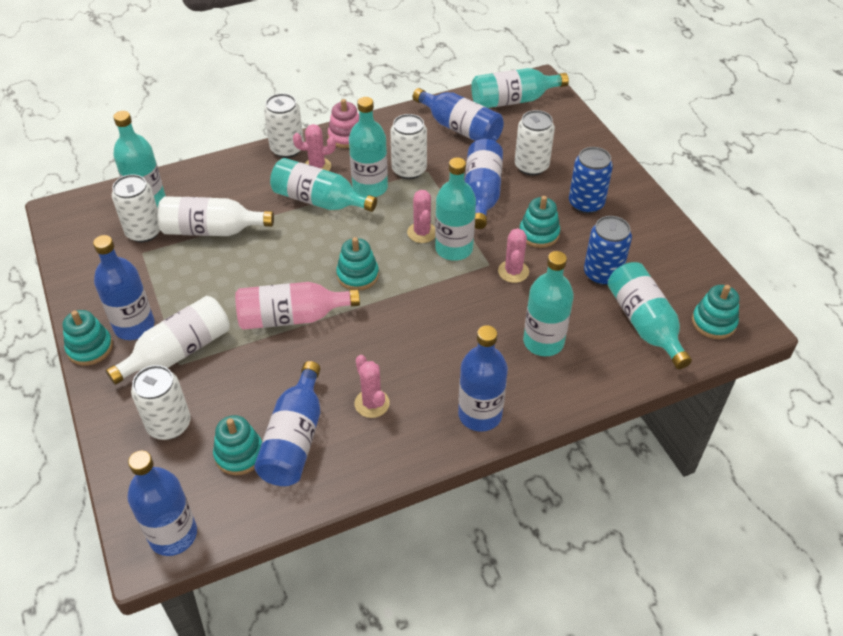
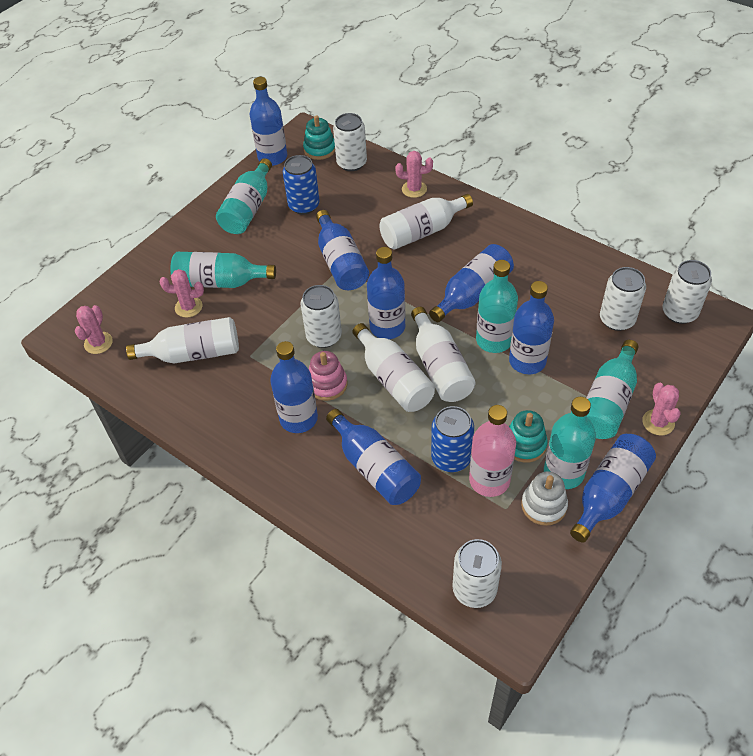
blue bottle: 6 -> 8
turquoise bottle: 7 -> 5
turquoise stacking toy: 5 -> 2
white bottle: 2 -> 4
white stacking toy: 0 -> 1

